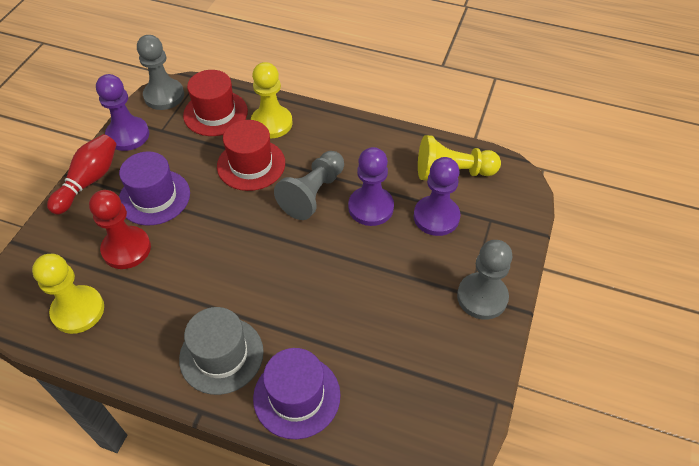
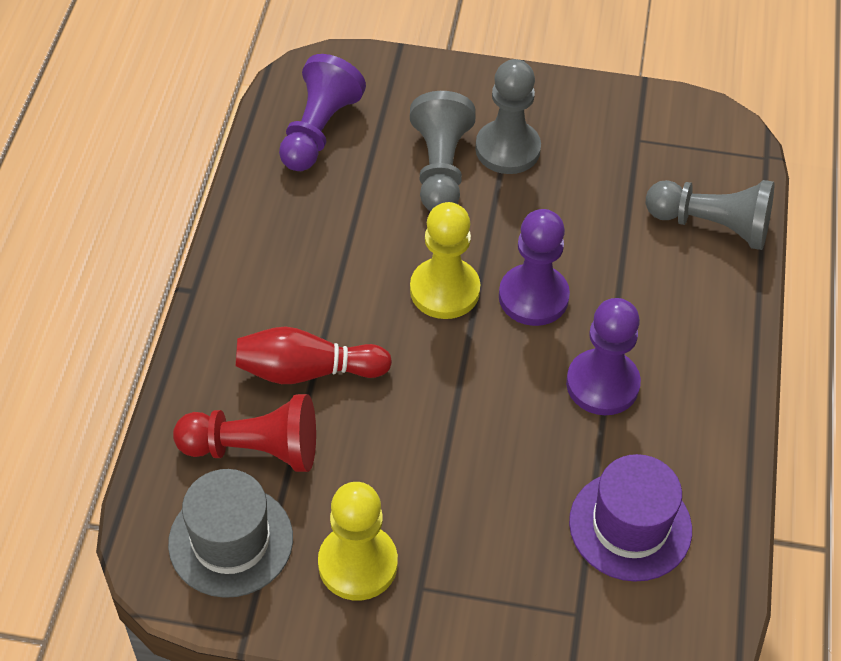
purple hat: 2 -> 1
red hat: 2 -> 0
yellow pawn: 3 -> 2

